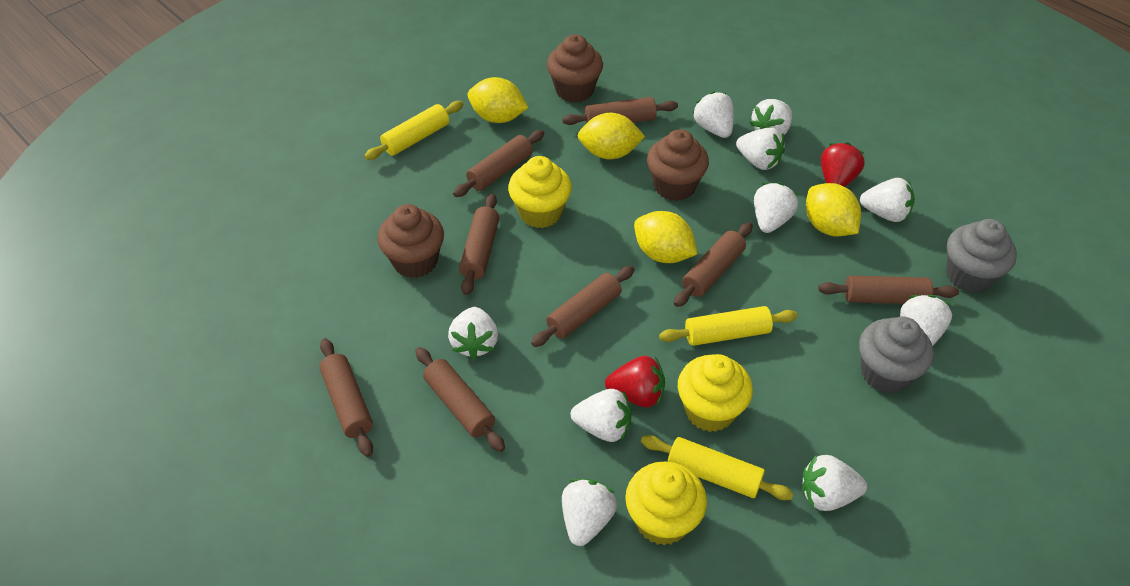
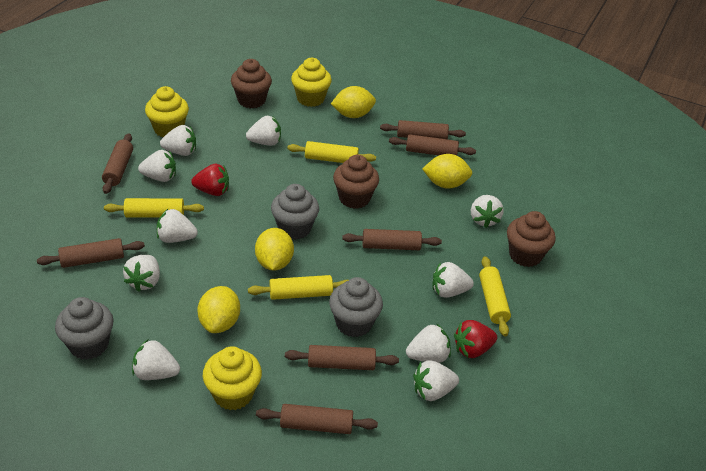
brown rolling pin: 8 -> 7
grey cupcake: 2 -> 3
yellow rolling pin: 3 -> 4

